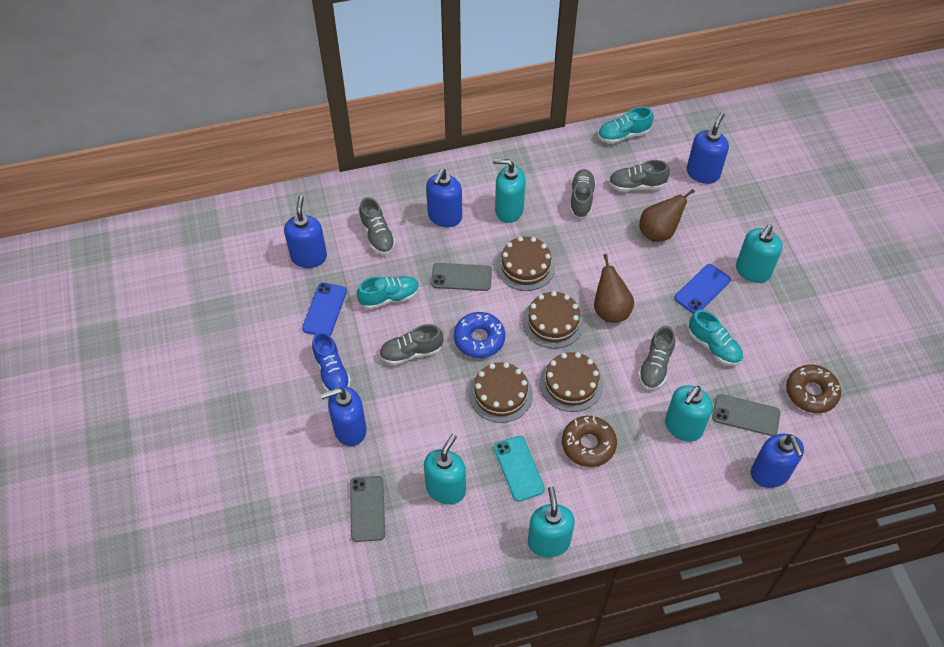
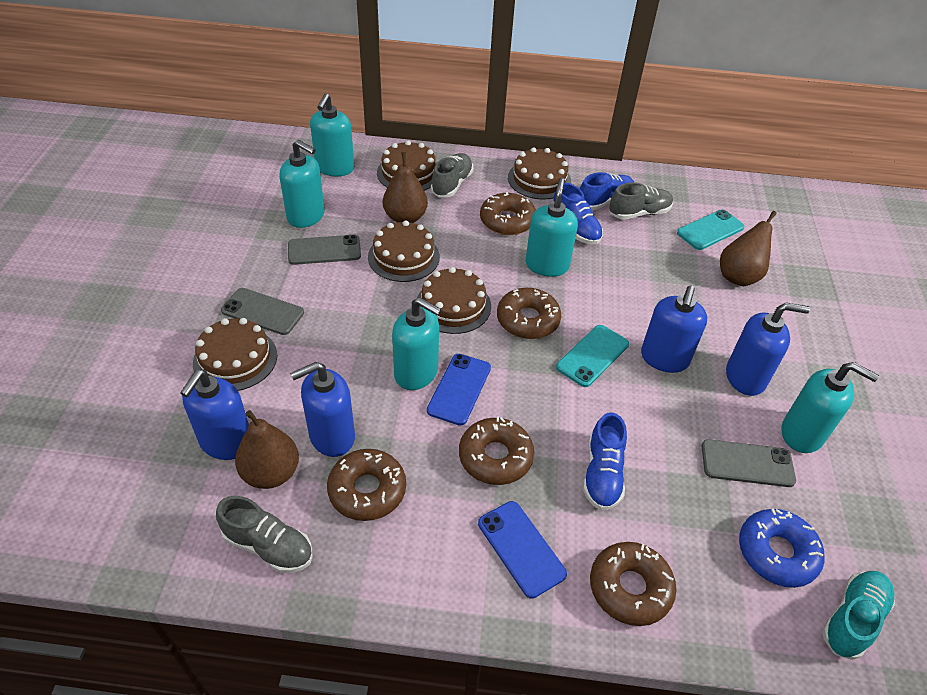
blue shoe: 1 -> 3
blue soap dispenser: 5 -> 4
brown cake: 4 -> 5
brown donut: 2 -> 5
brown pear: 2 -> 3
grey shoe: 5 -> 3
turquoise phone: 1 -> 2
turquoise shoe: 3 -> 1

